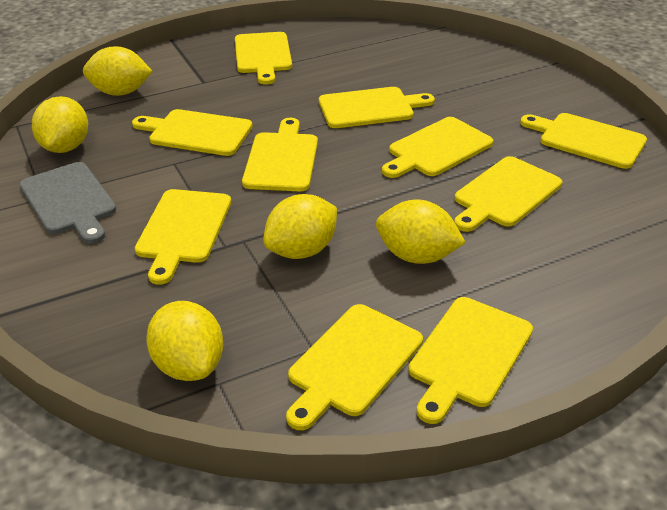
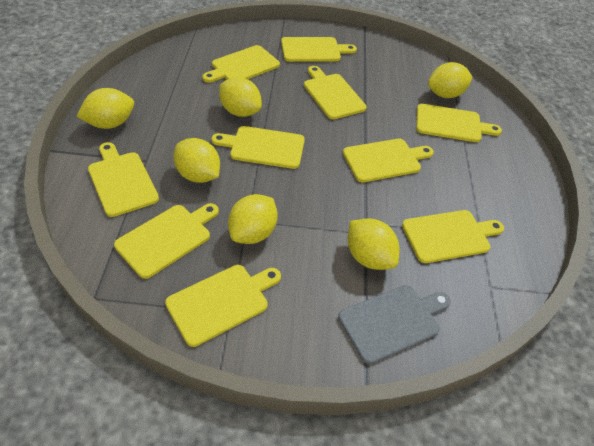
yellow lemon: 5 -> 6

